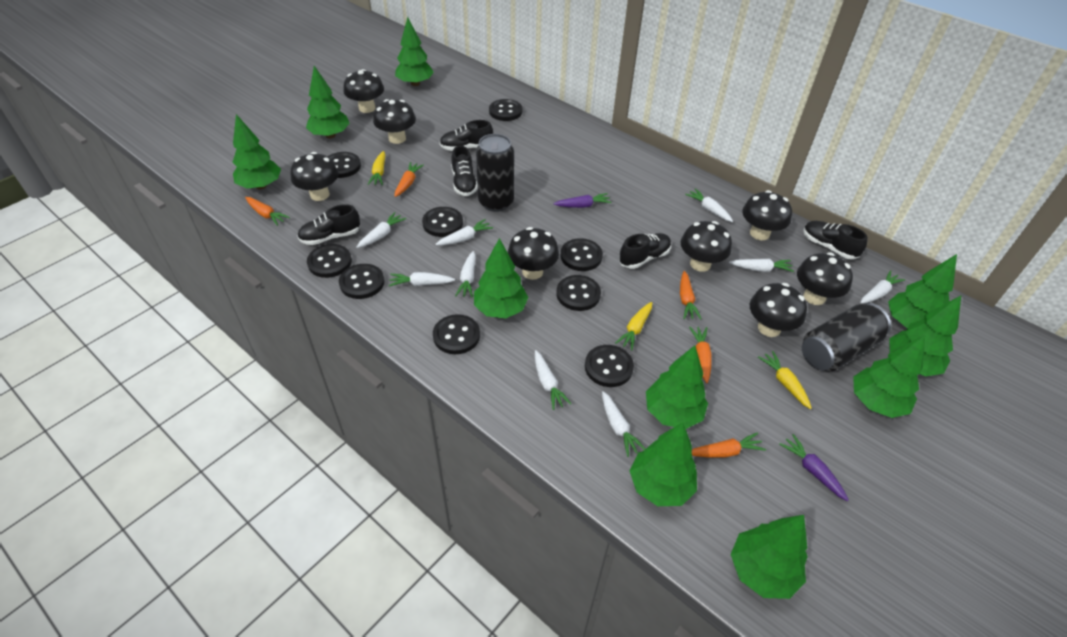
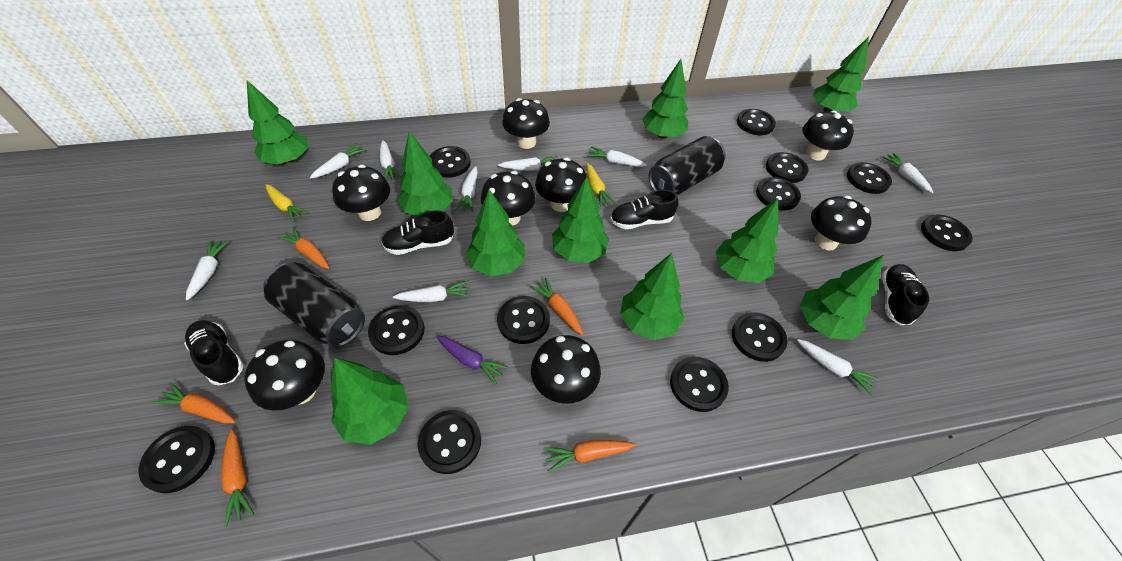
black button: 9 -> 12
black shoe: 5 -> 4
purple carrot: 2 -> 1
yellow carrot: 3 -> 2

